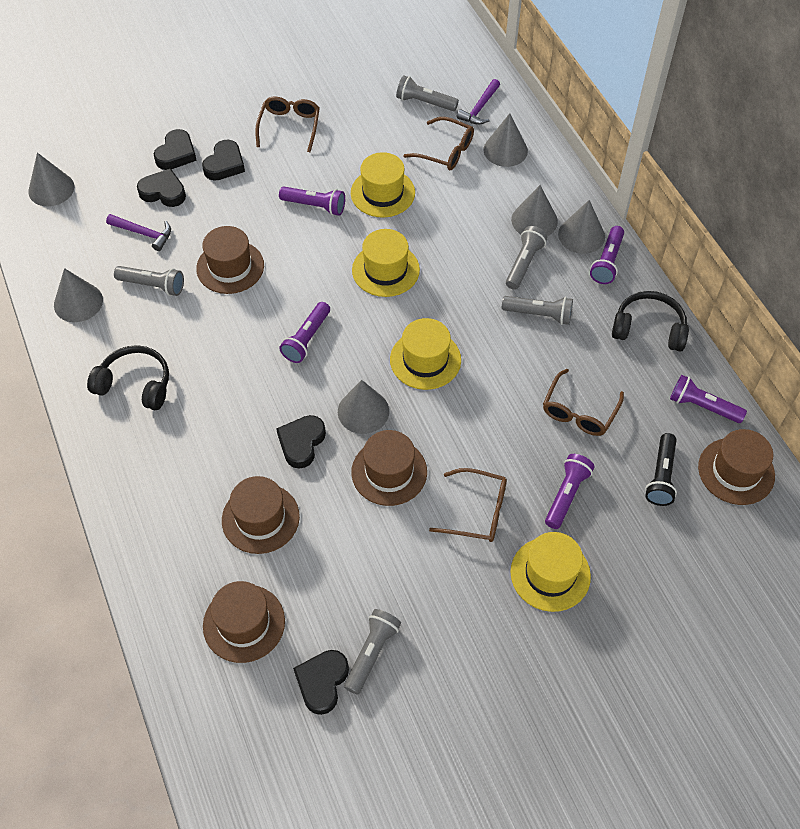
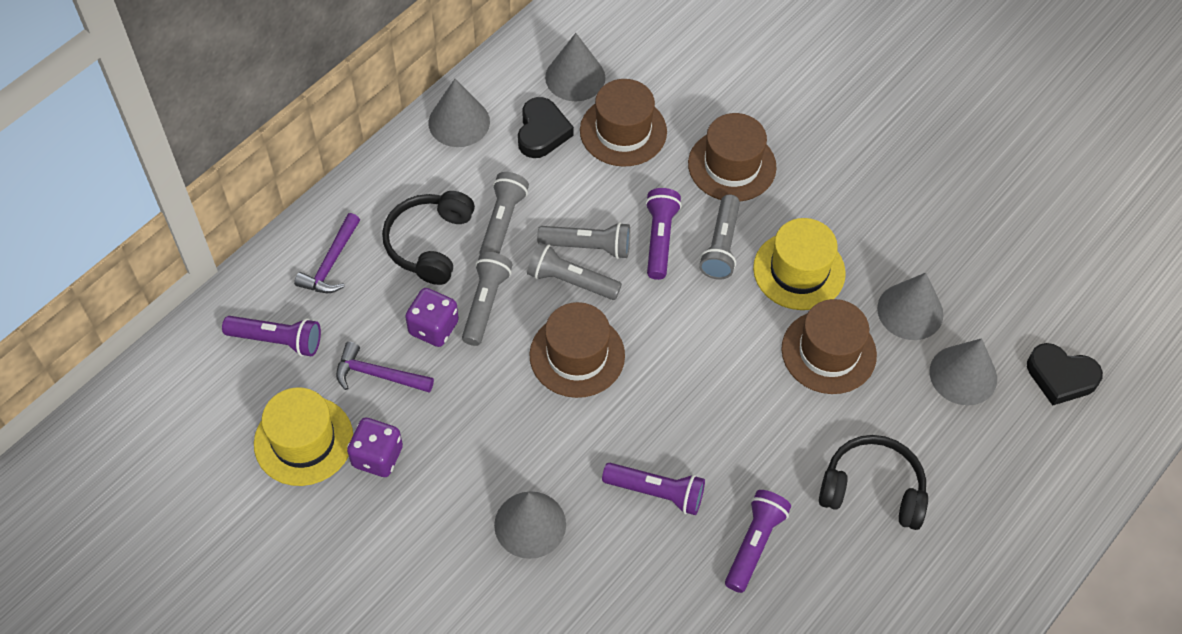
black flashlight: 1 -> 0
black heart: 5 -> 2
brown glasses: 4 -> 0
brown hat: 5 -> 4
grey cone: 6 -> 5
purple dice: 0 -> 2
purple flashlight: 5 -> 4
yellow hat: 4 -> 2

